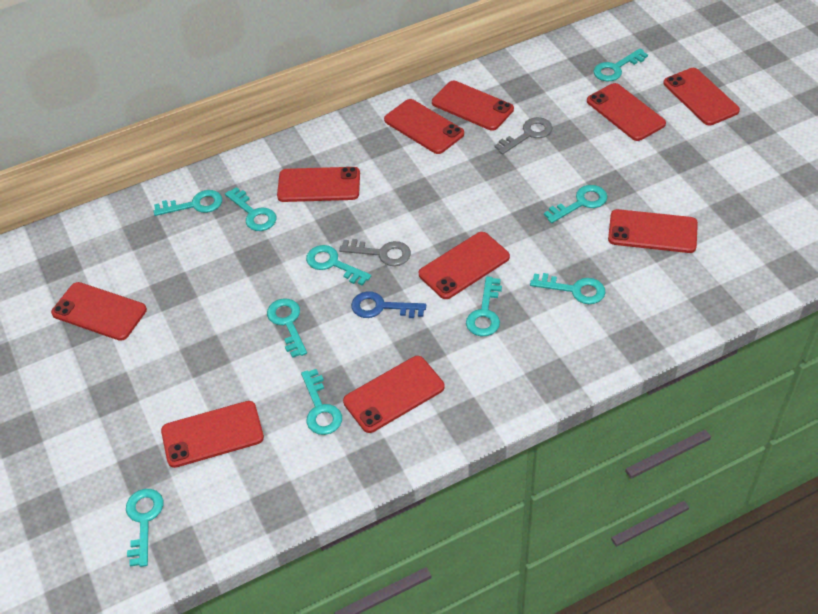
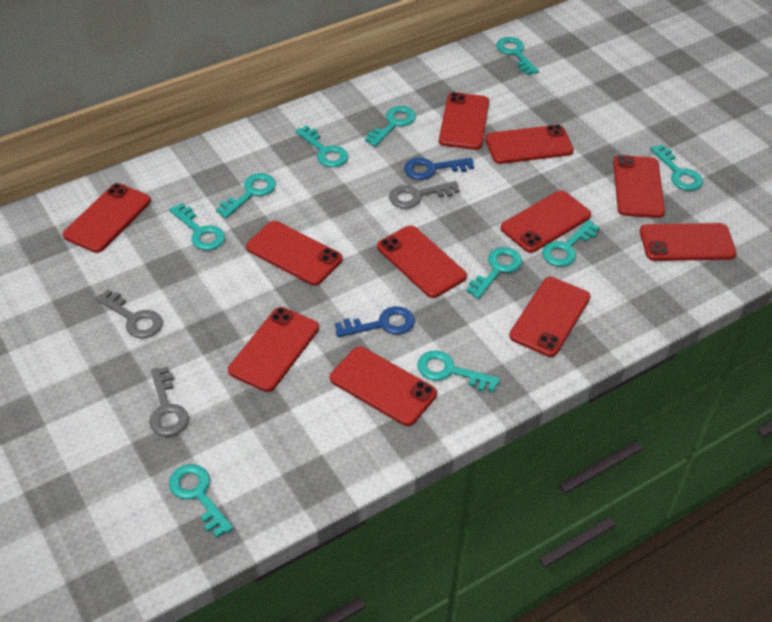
blue key: 1 -> 2
grey key: 2 -> 3
red phone: 10 -> 11

